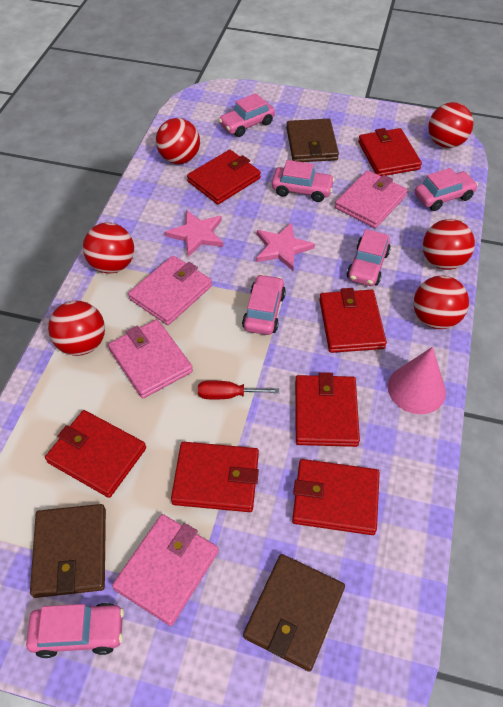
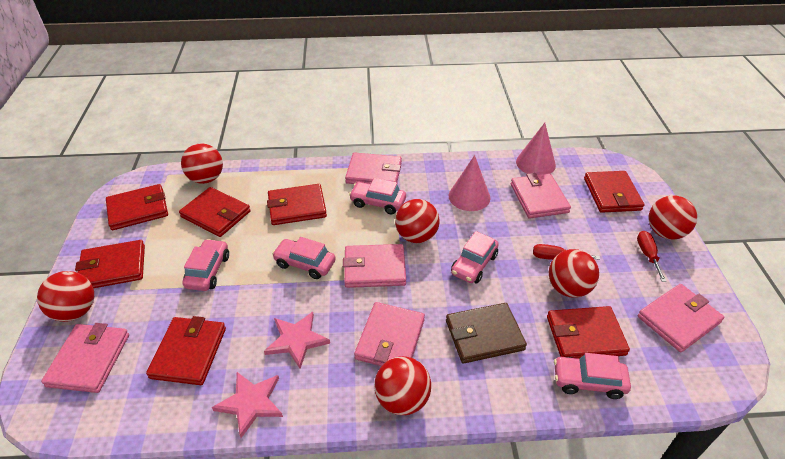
brown wallet: 3 -> 1
pink car: 6 -> 5
pink cone: 1 -> 2
pink wallet: 4 -> 6
red screwdriver: 1 -> 2

